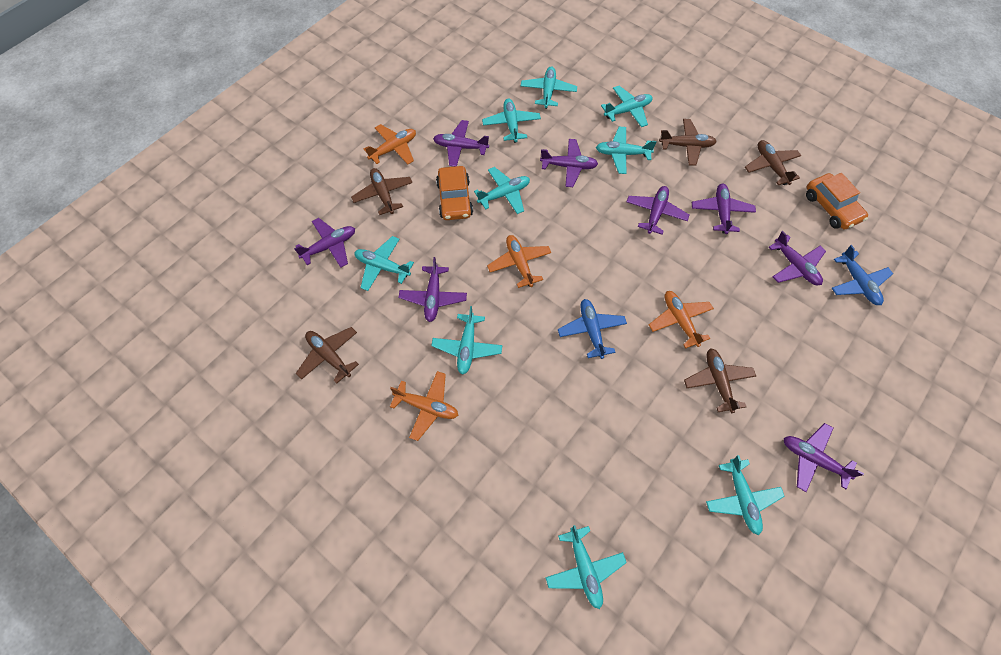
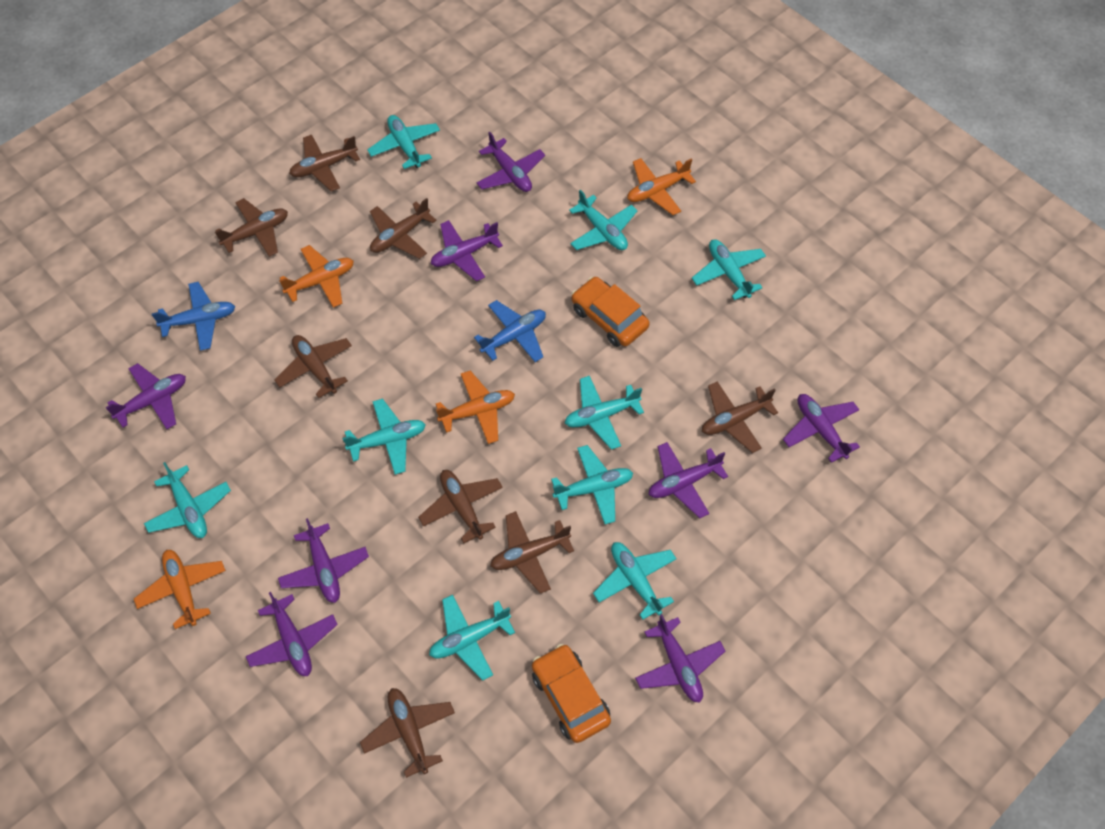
brown plane: 5 -> 8

